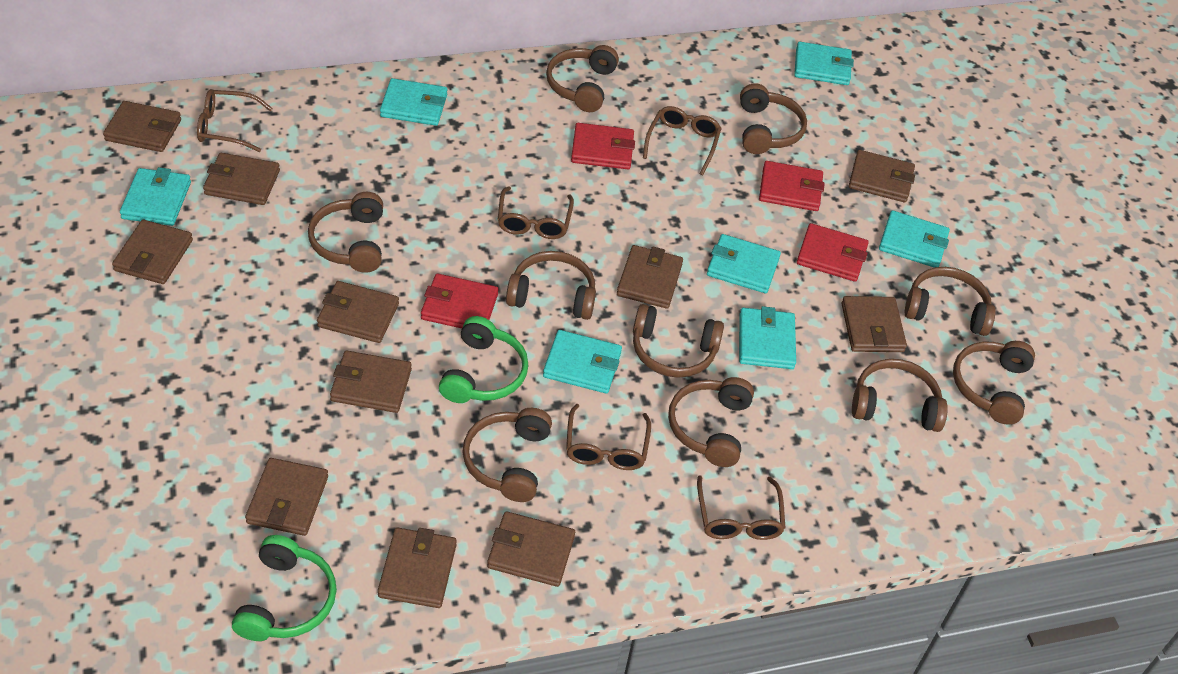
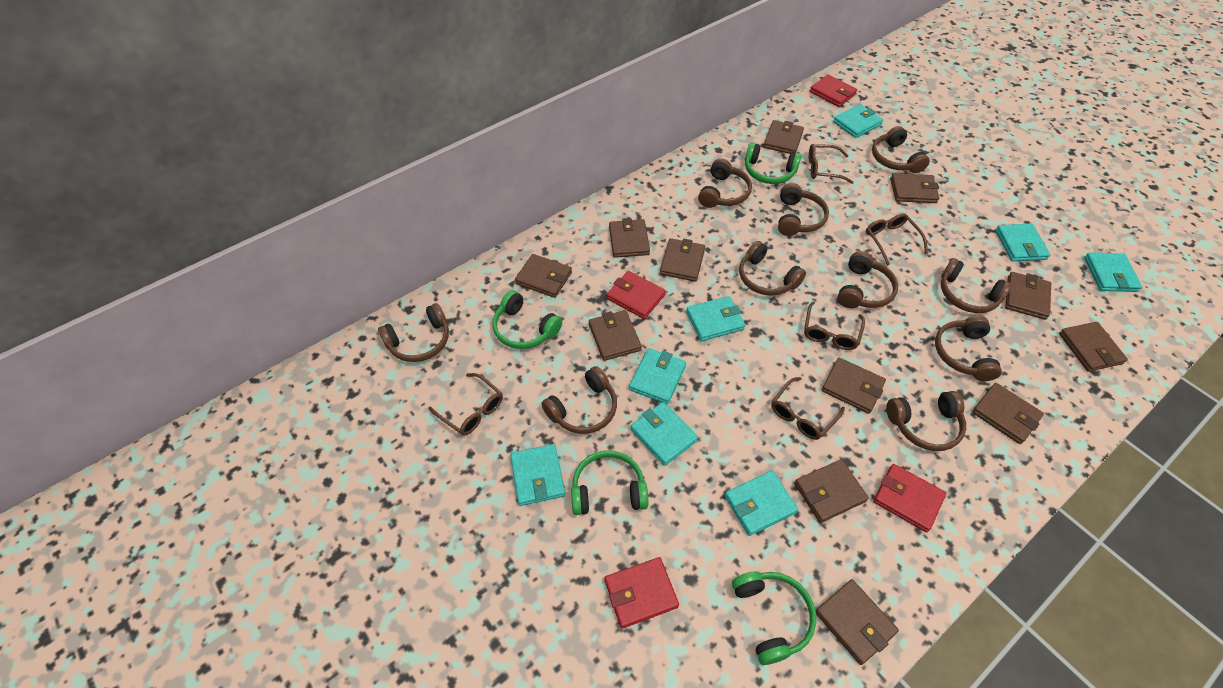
brown wallet: 11 -> 12
green headphones: 2 -> 4
turquoise wallet: 7 -> 8

